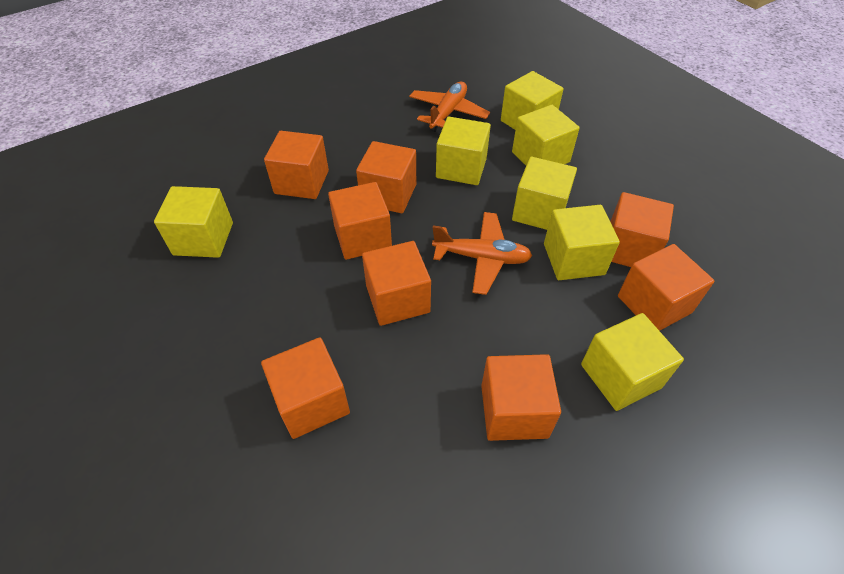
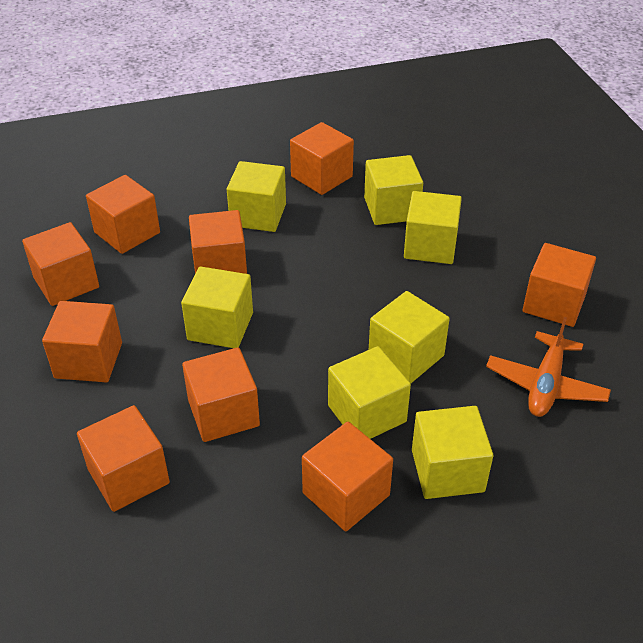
orange cube: 8 -> 9
orange plane: 2 -> 1

